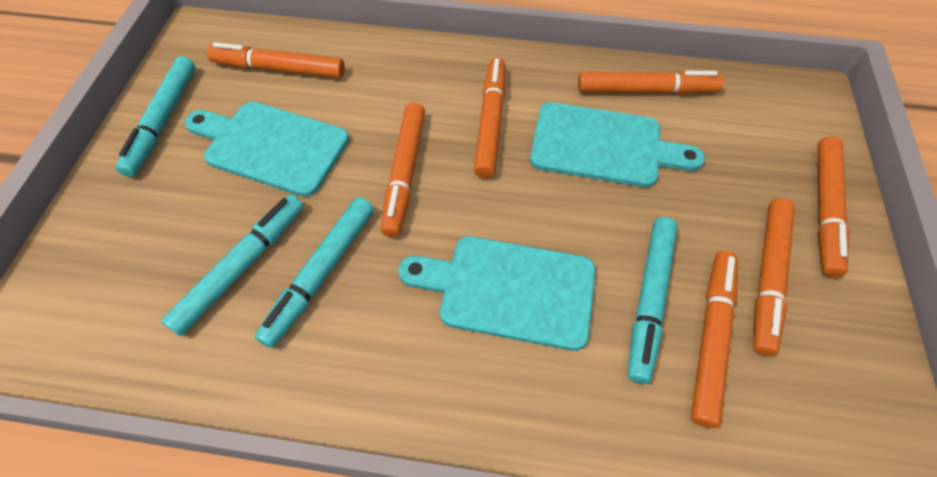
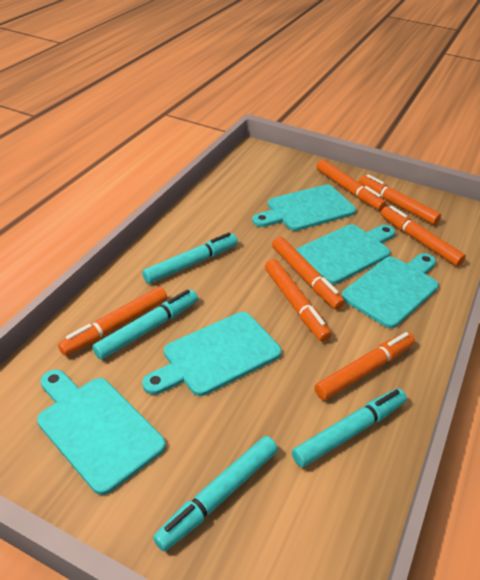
turquoise cutting board: 3 -> 5

